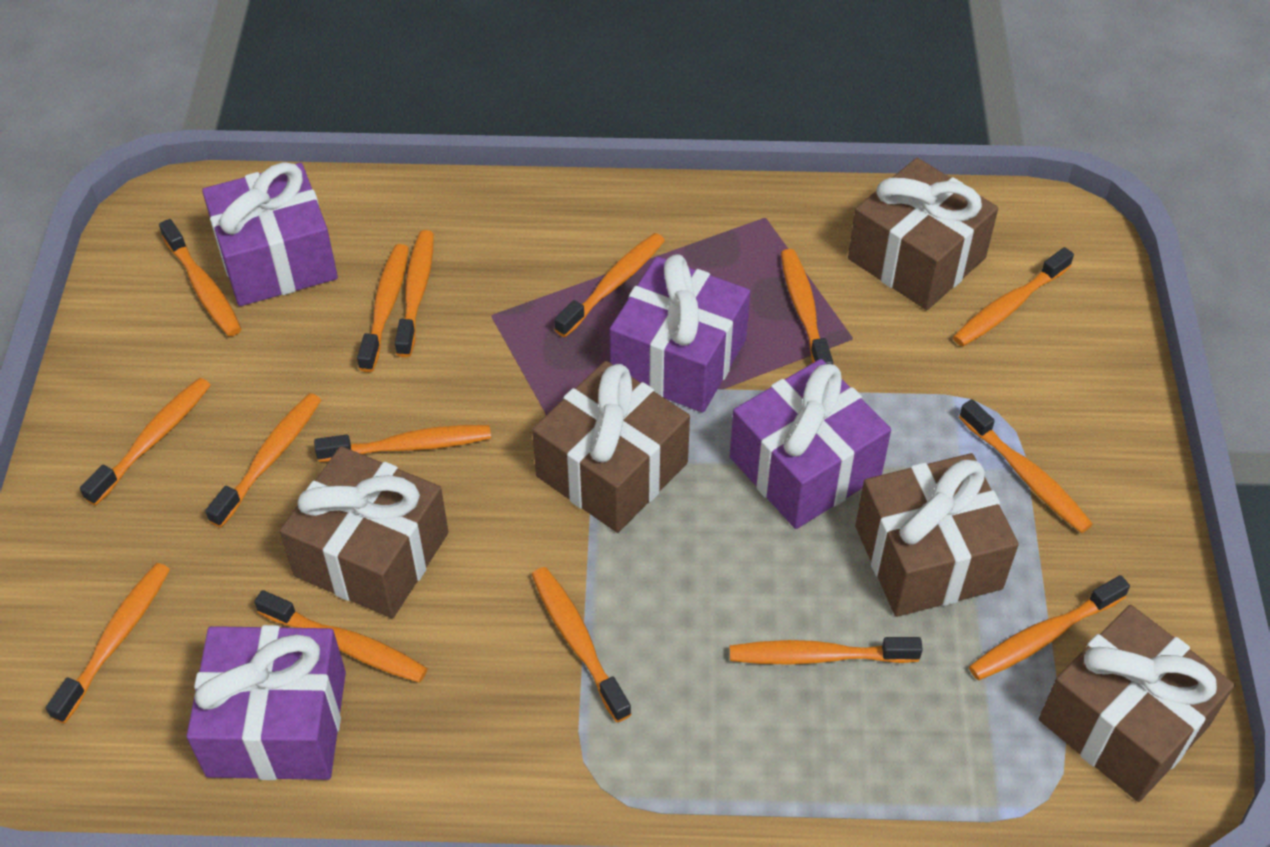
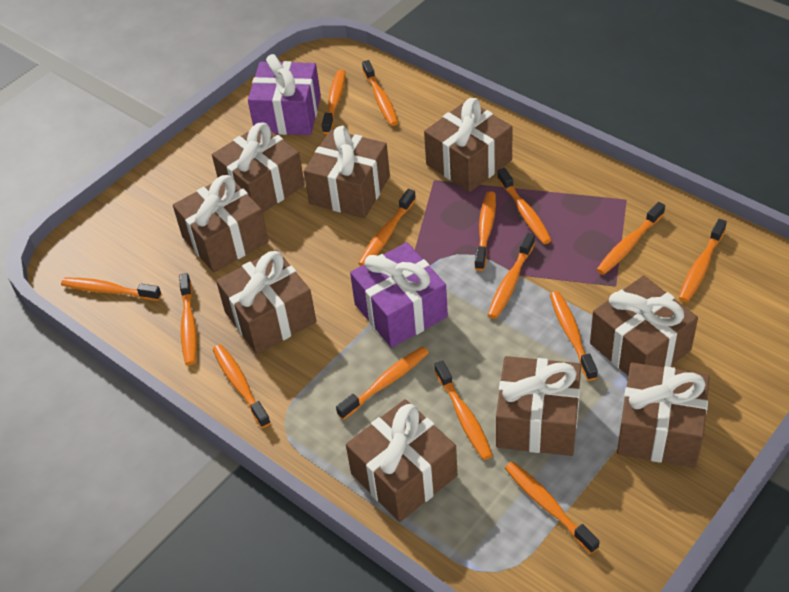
brown gift: 5 -> 9
purple gift: 4 -> 2

